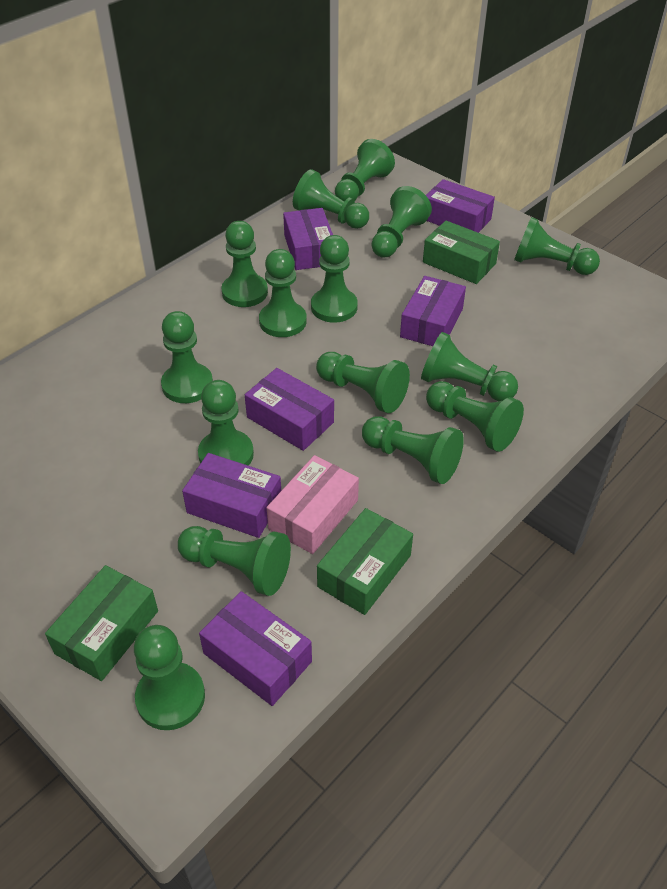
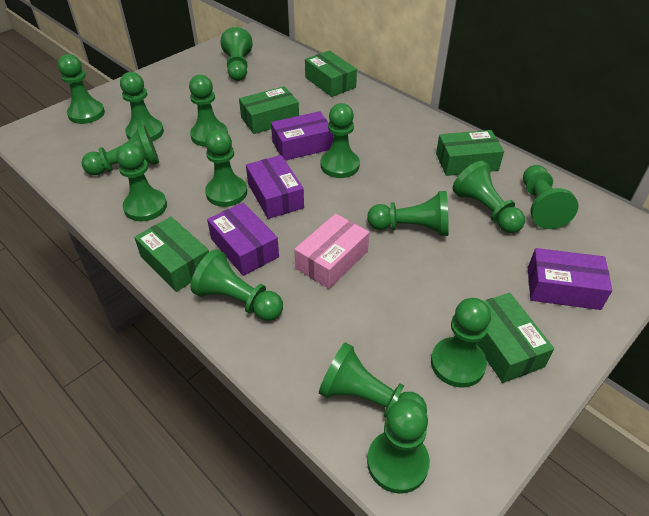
green box: 3 -> 5
purple box: 6 -> 4

